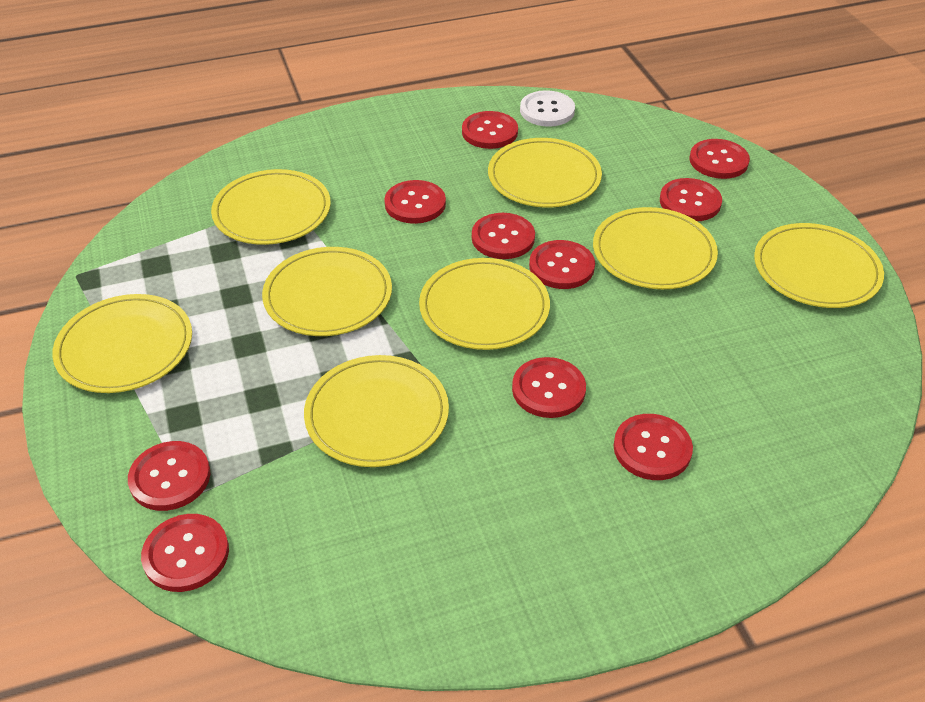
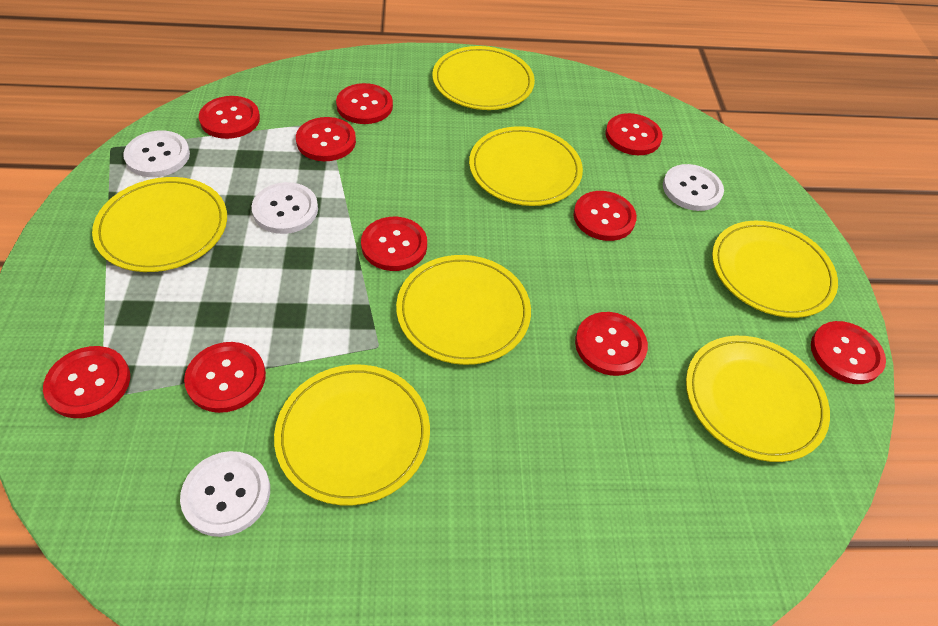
white button: 1 -> 4
yellow plate: 8 -> 7

